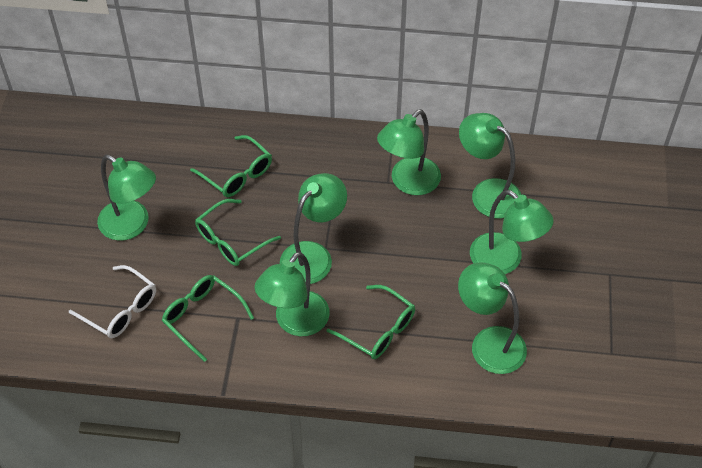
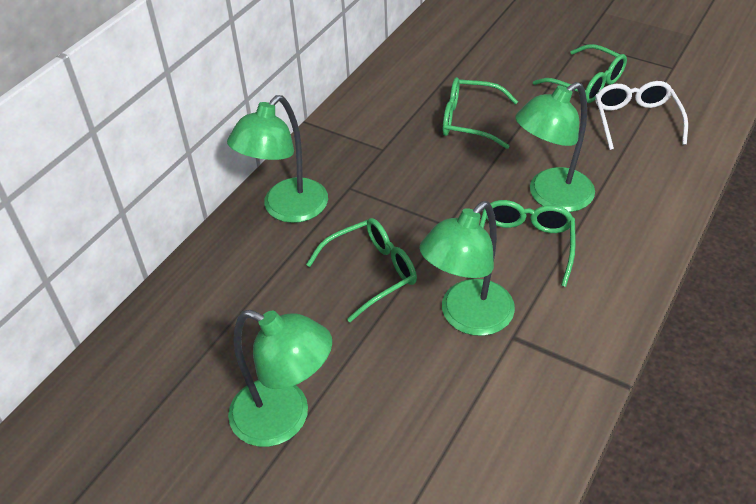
green lamp: 7 -> 4

